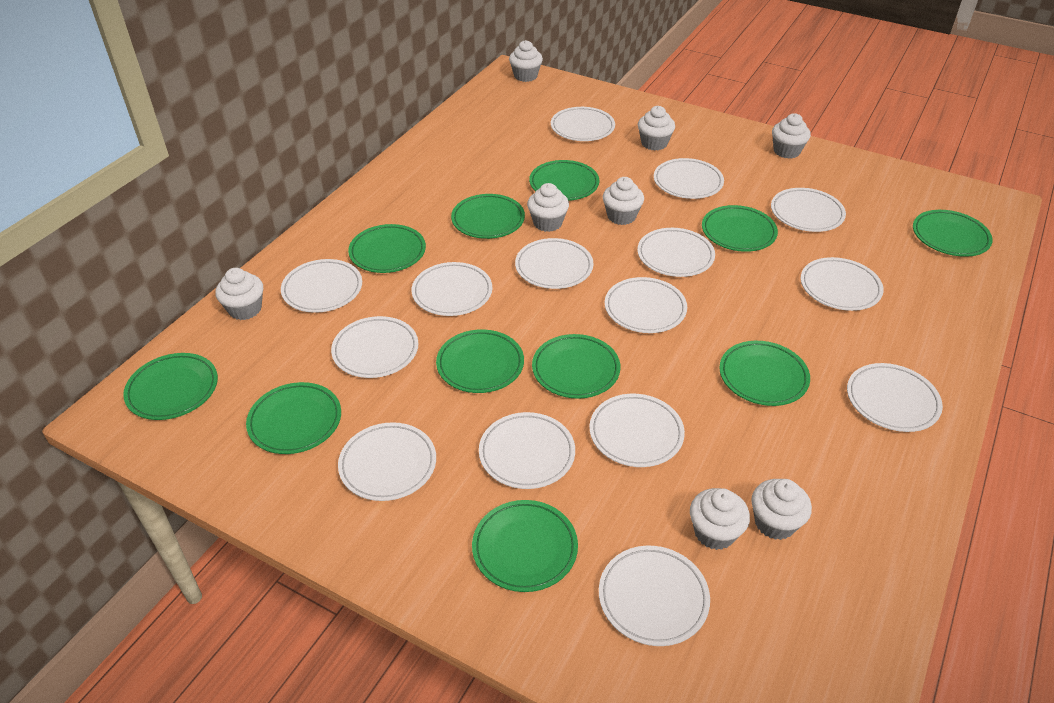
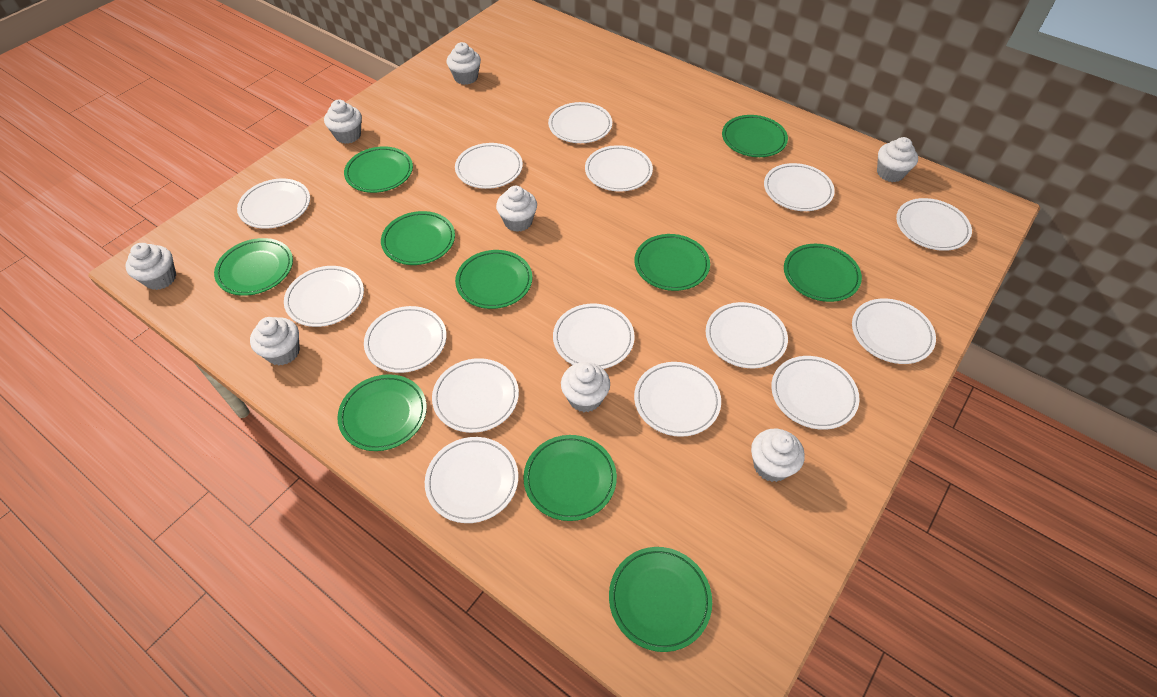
green plate: 11 -> 10

